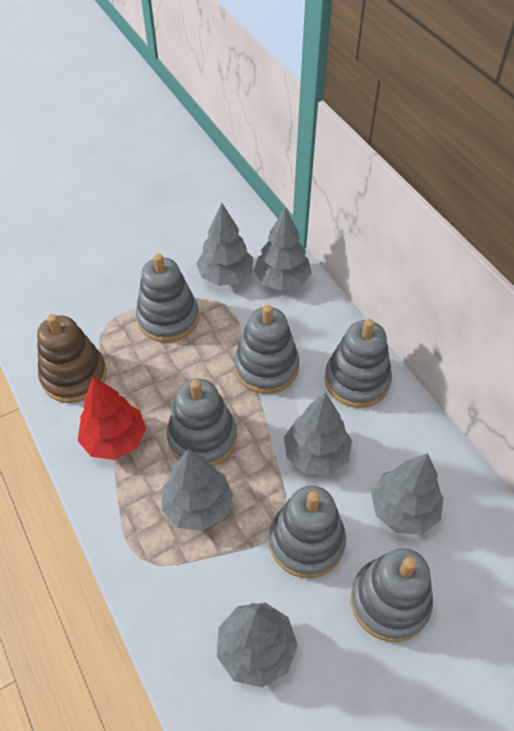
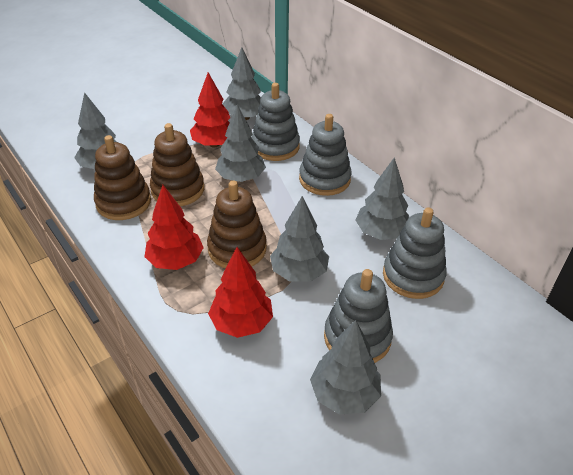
brown stacking toy: 1 -> 3
grey stacking toy: 6 -> 4
red tree: 1 -> 3

